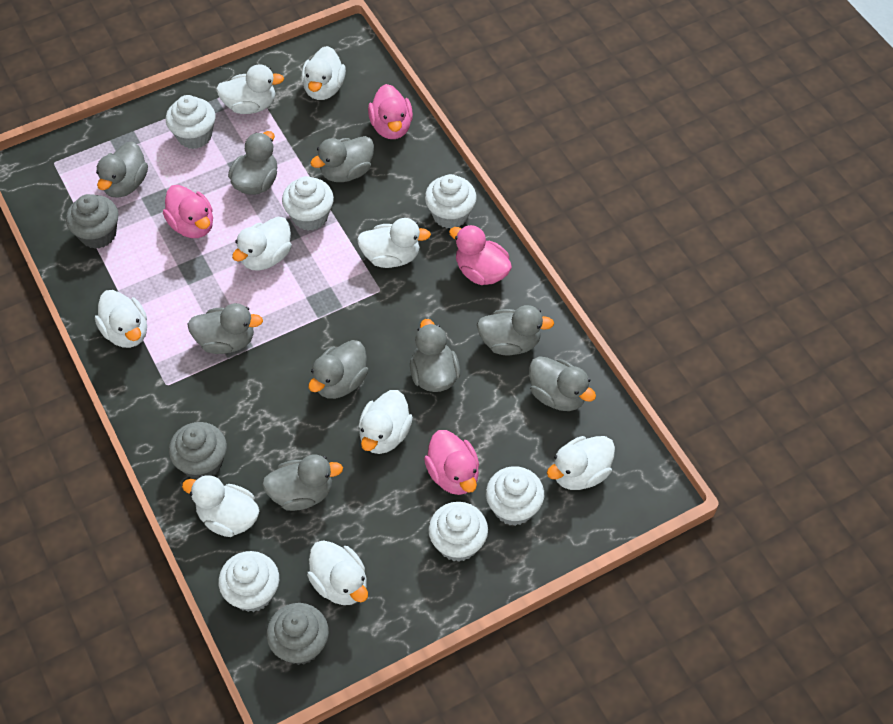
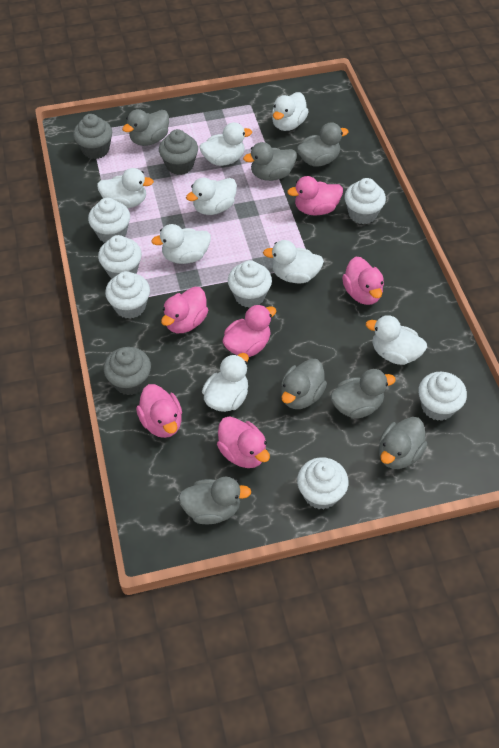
grey duck: 9 -> 7
pink duck: 4 -> 6
white cupcake: 6 -> 7
white duck: 9 -> 8

